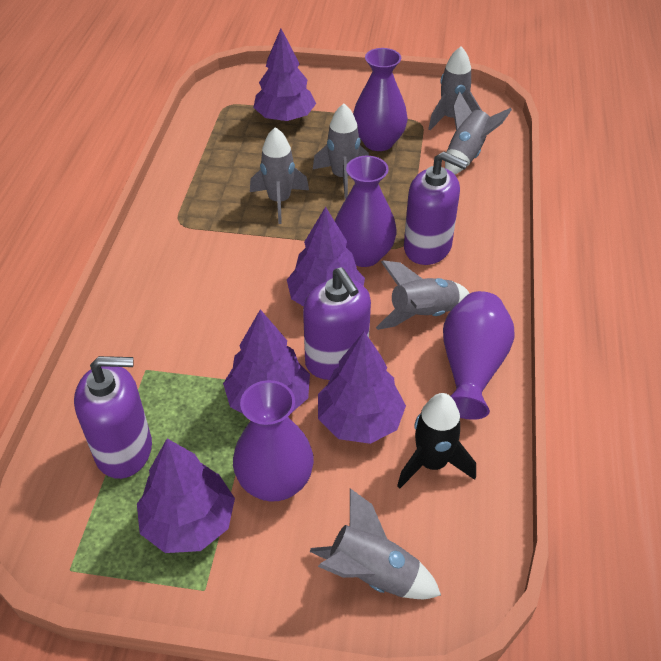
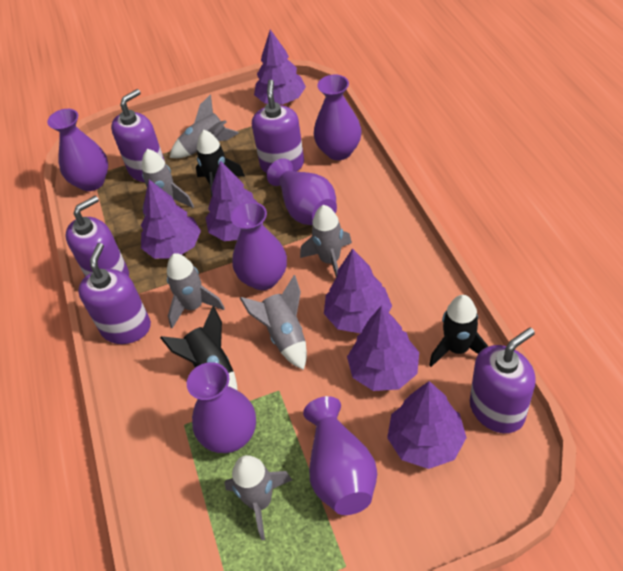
black rocket: 1 -> 3
purple soap dispenser: 3 -> 5
purple tree: 5 -> 6
purple vase: 4 -> 6

